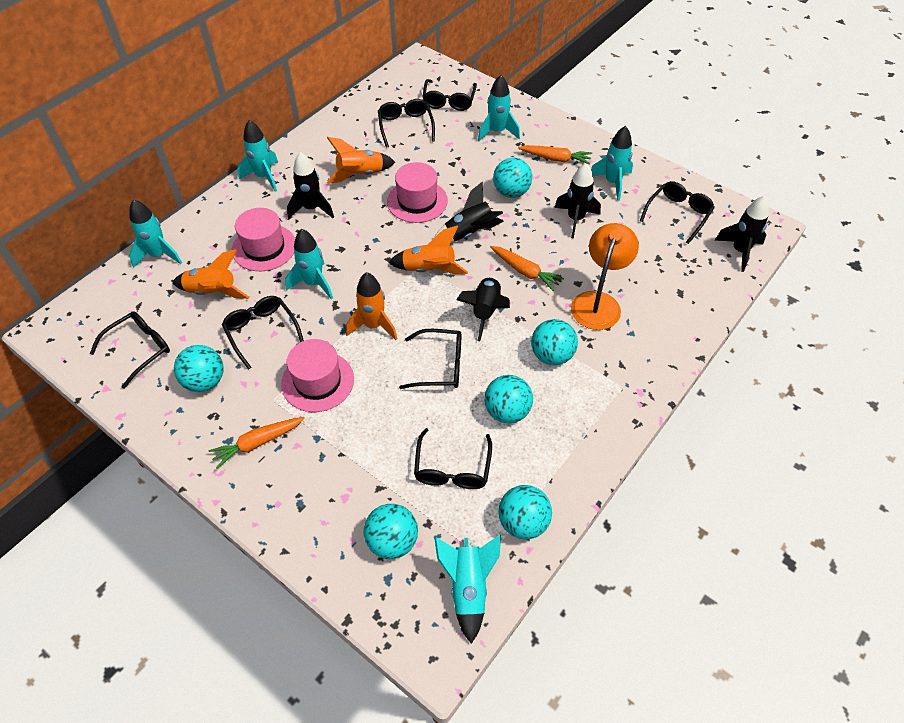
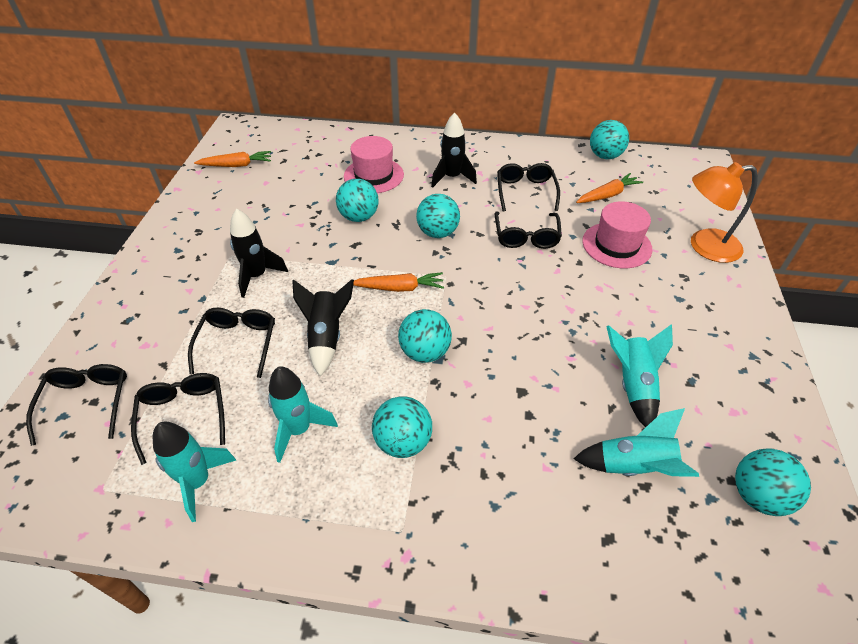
black glasses: 7 -> 5
black rocket: 5 -> 3
orange rocket: 4 -> 0
pink hat: 3 -> 2
turquoise rocket: 6 -> 4

